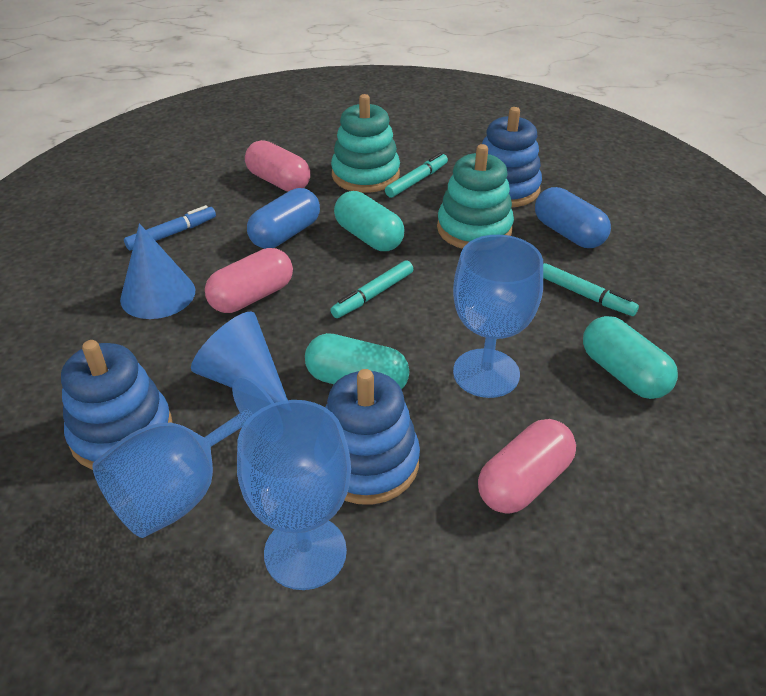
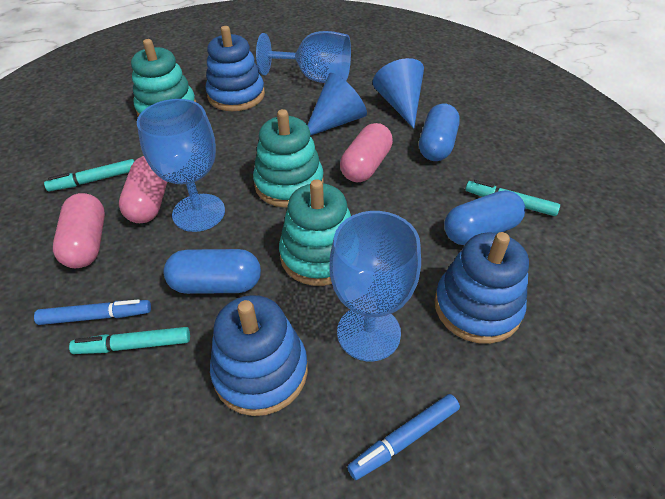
blue capsule: 2 -> 3
blue marker: 1 -> 2
turquoise capsule: 3 -> 0
turquoise stacking toy: 2 -> 3

